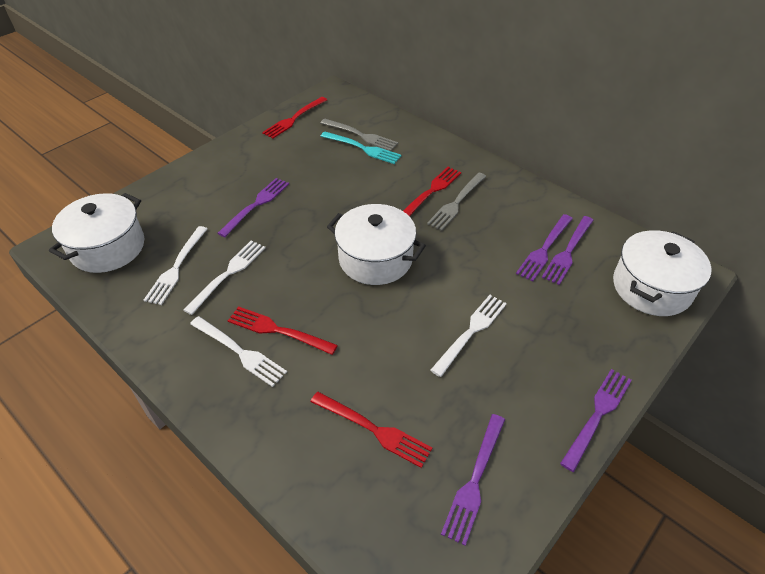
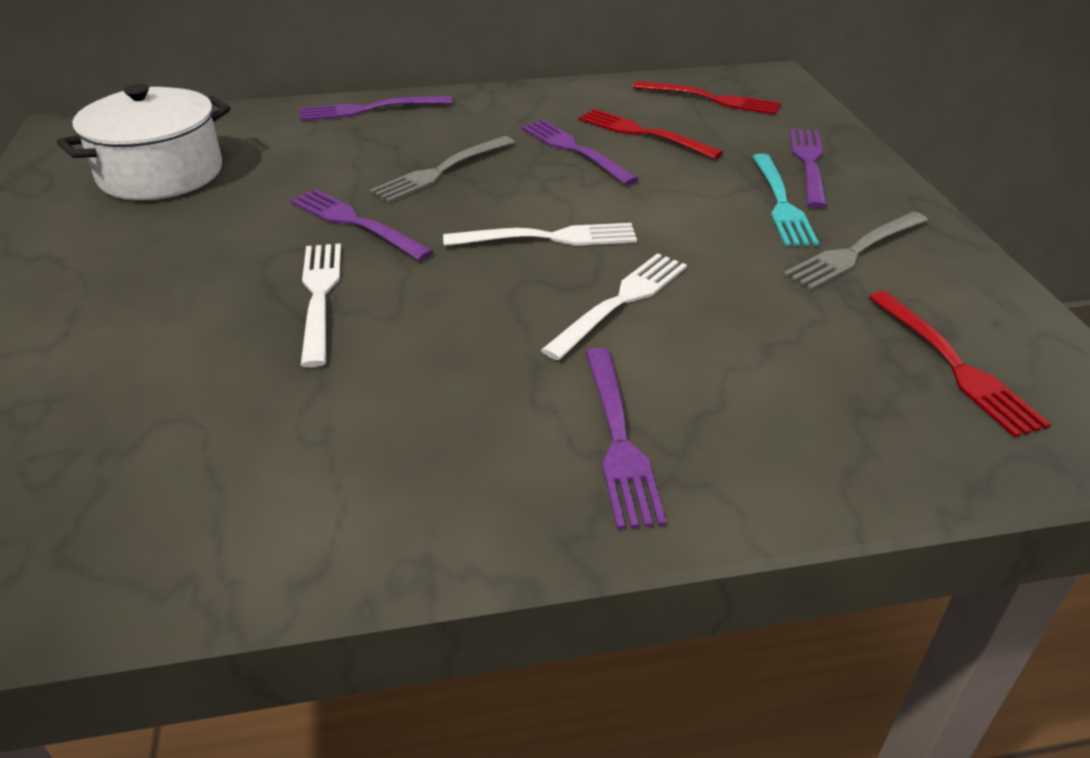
red fork: 4 -> 3
white fork: 4 -> 3
white pot: 3 -> 1

